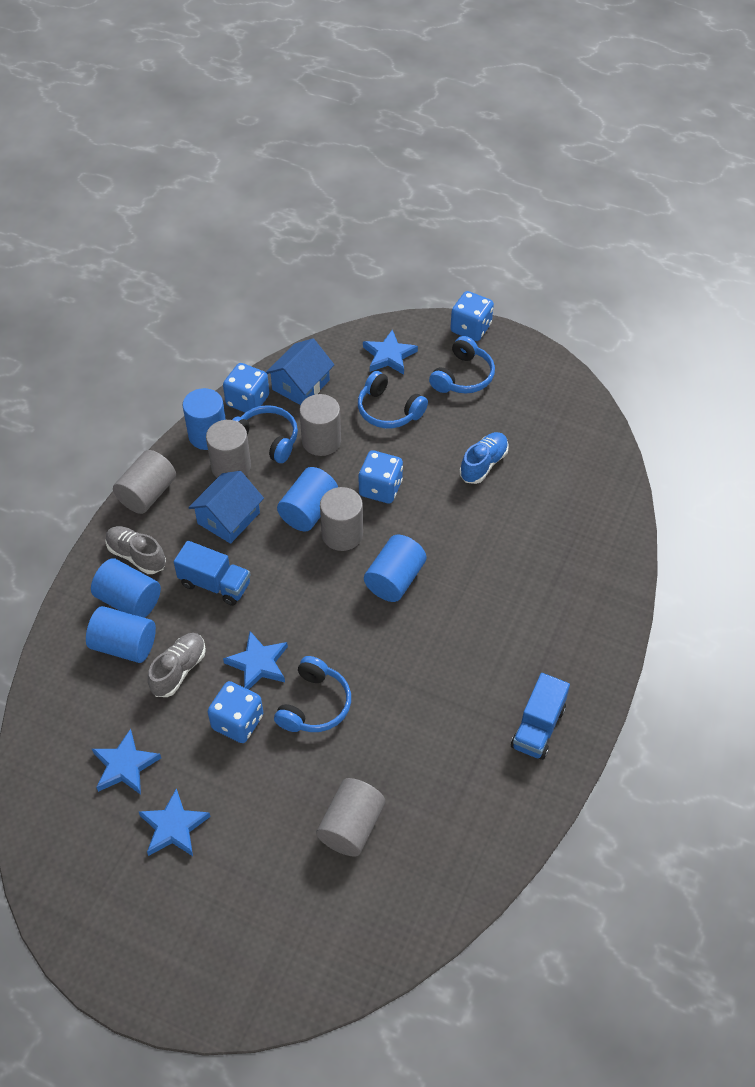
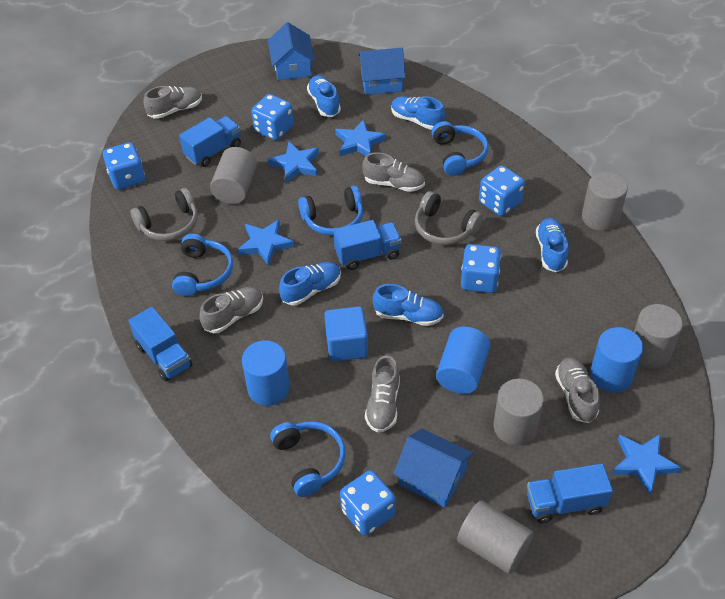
blue cube: 0 -> 1
blue cylinder: 5 -> 3
blue dice: 4 -> 5
blue house: 2 -> 3
blue shoe: 1 -> 5
blue truck: 2 -> 4
grey headphones: 0 -> 2
grey shoe: 2 -> 5

